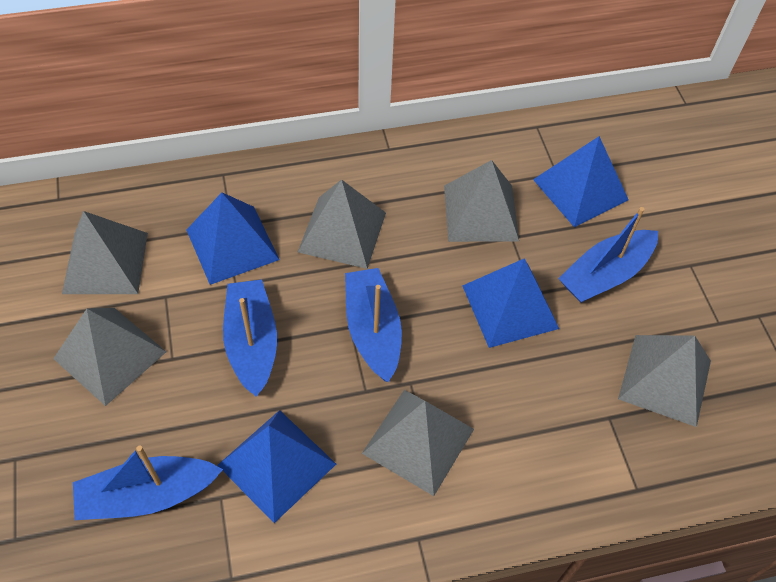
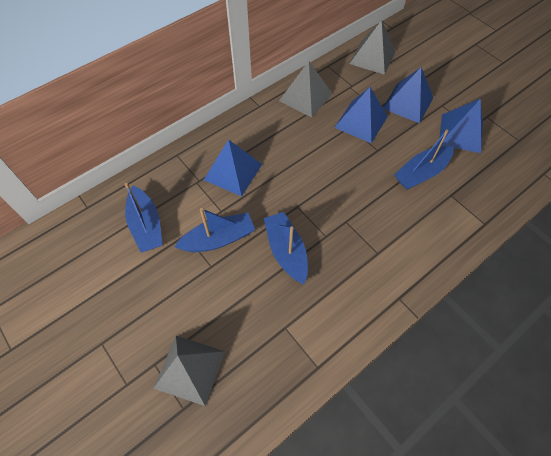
grey pyramid: 6 -> 3

